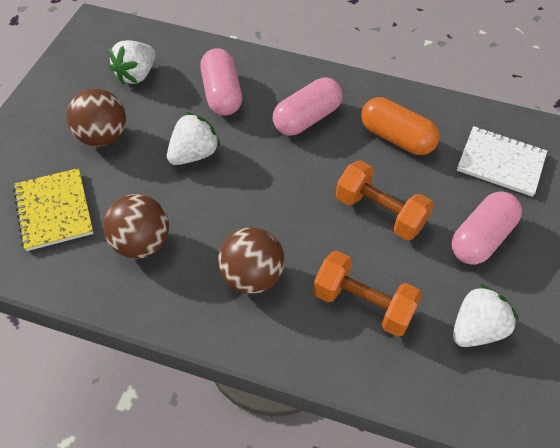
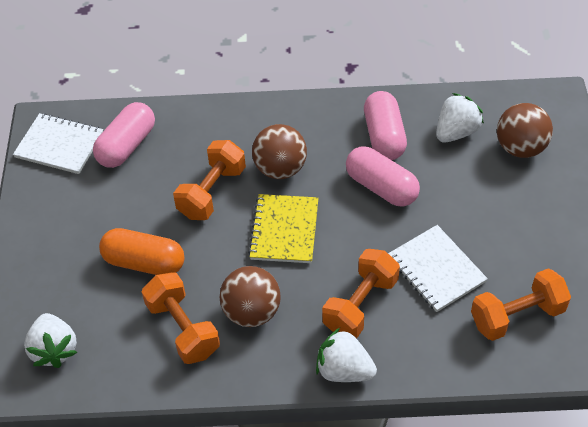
orange dumbbell: 2 -> 4
white notebook: 1 -> 2

